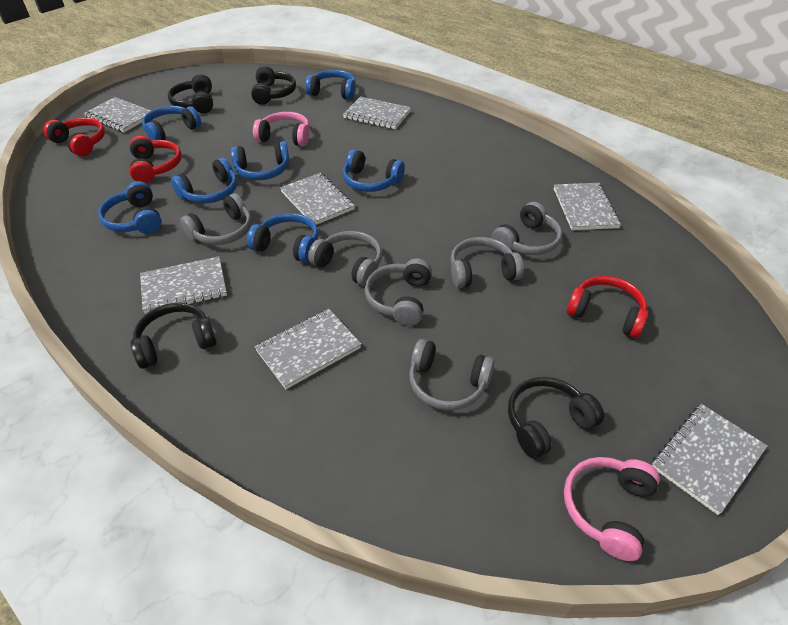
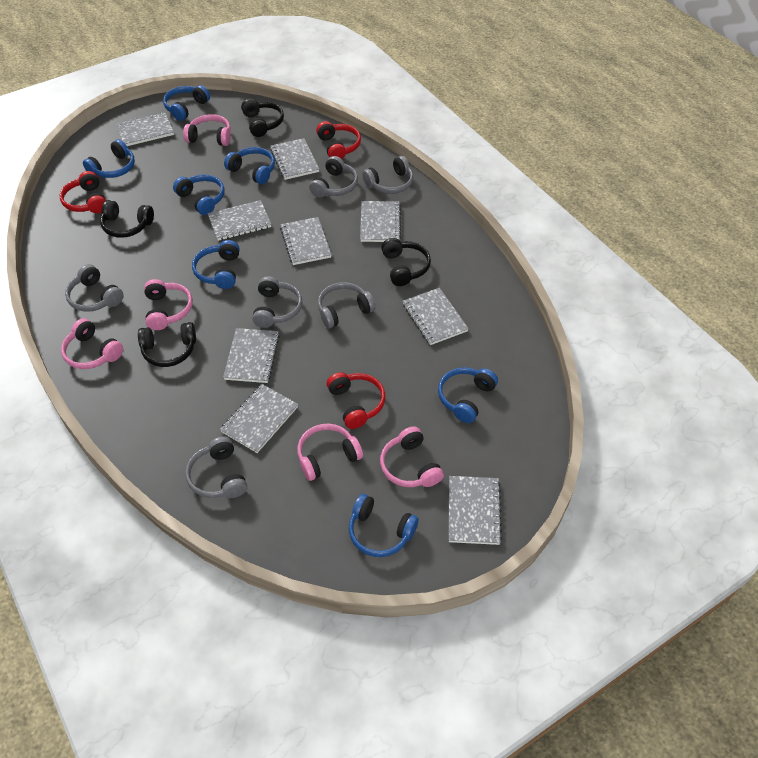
grey notebook: 7 -> 9
pink headphones: 2 -> 5

